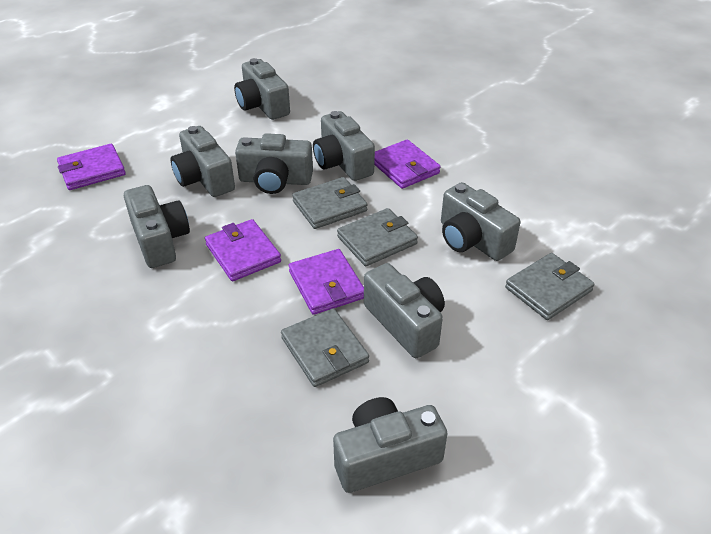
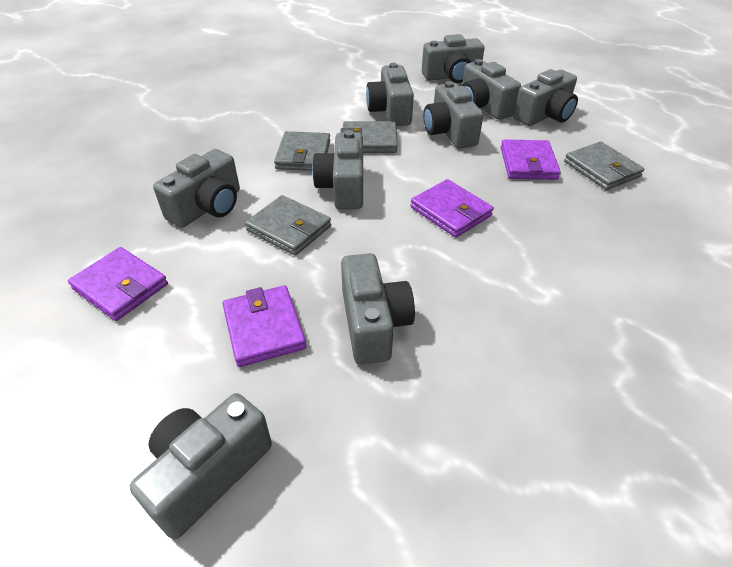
grey camera: 8 -> 9

